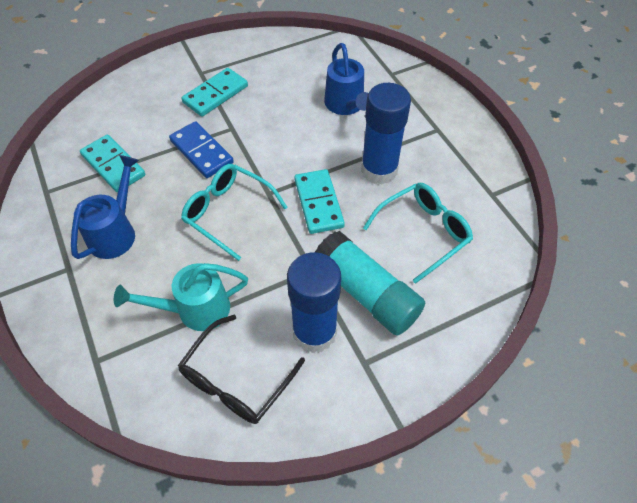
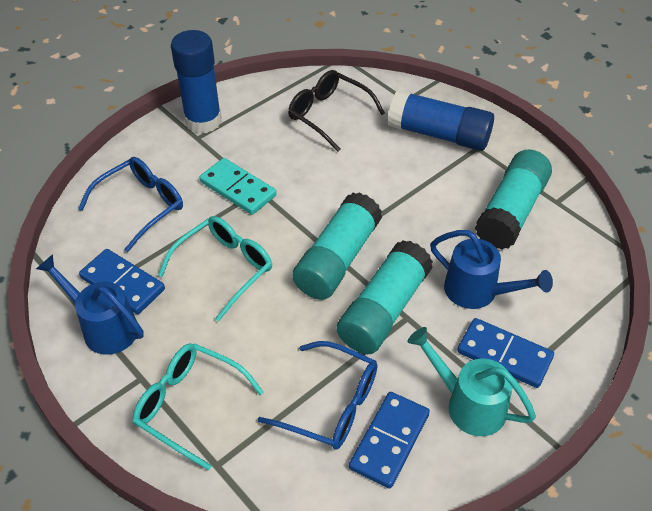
blue domino: 1 -> 3
blue glasses: 0 -> 2
turquoise domino: 3 -> 1
turquoise glue stick: 1 -> 3

